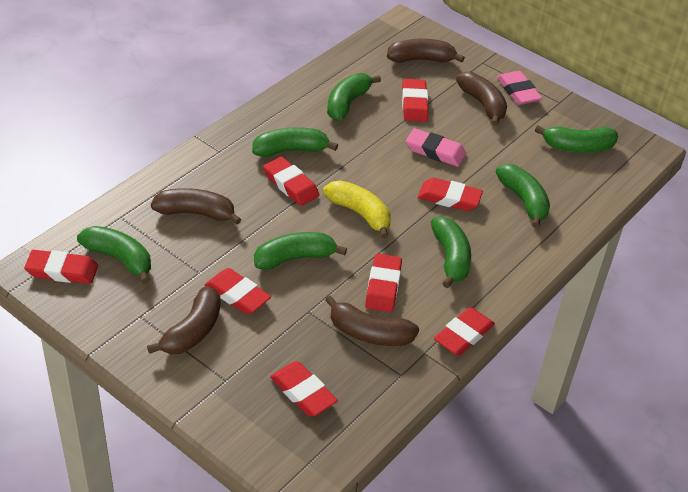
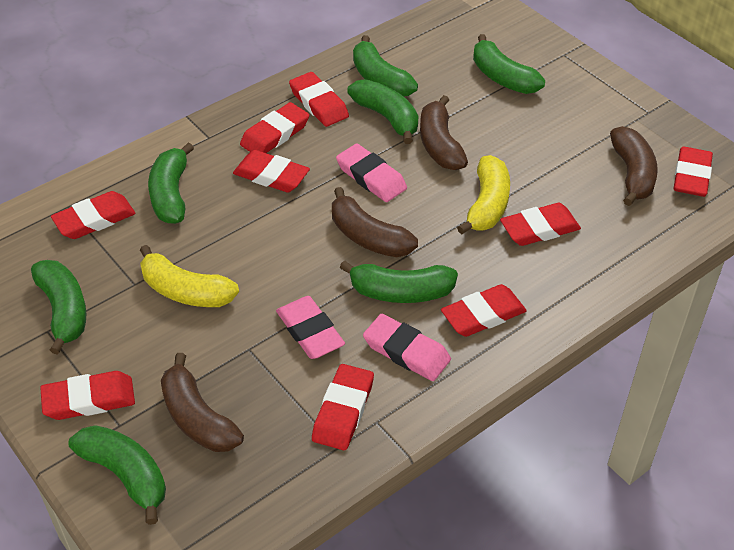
brown banana: 5 -> 4
pink eraser: 2 -> 3
red eraser: 8 -> 9
yellow banana: 1 -> 2

